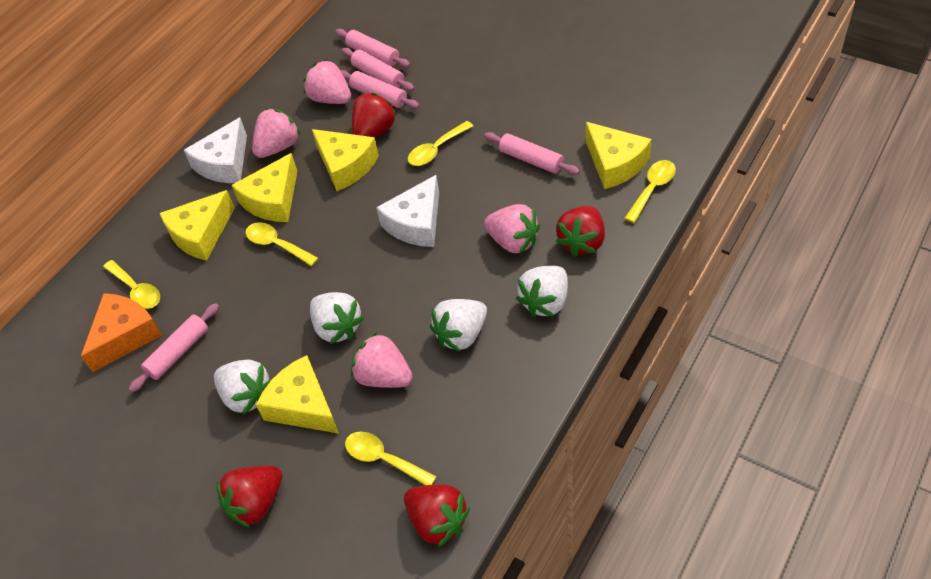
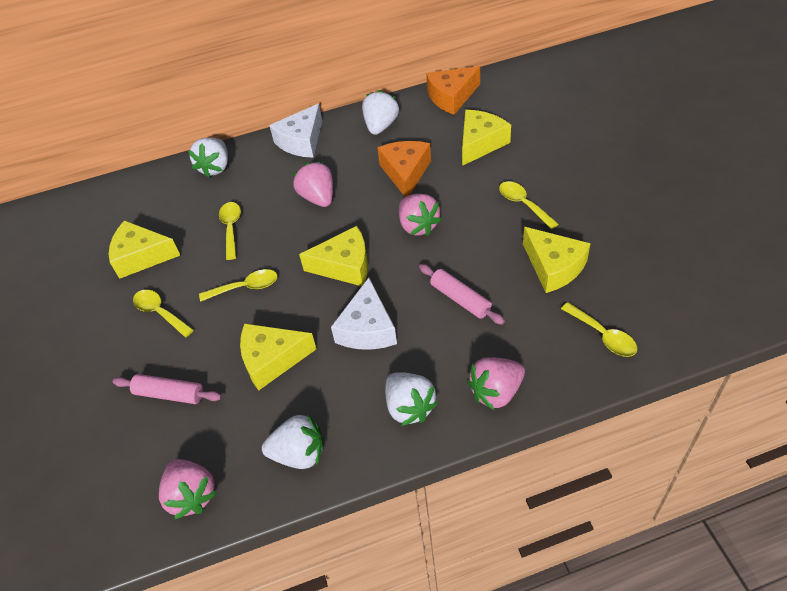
orange cheese: 1 -> 2
pink rolling pin: 5 -> 2
red strawberry: 4 -> 0

